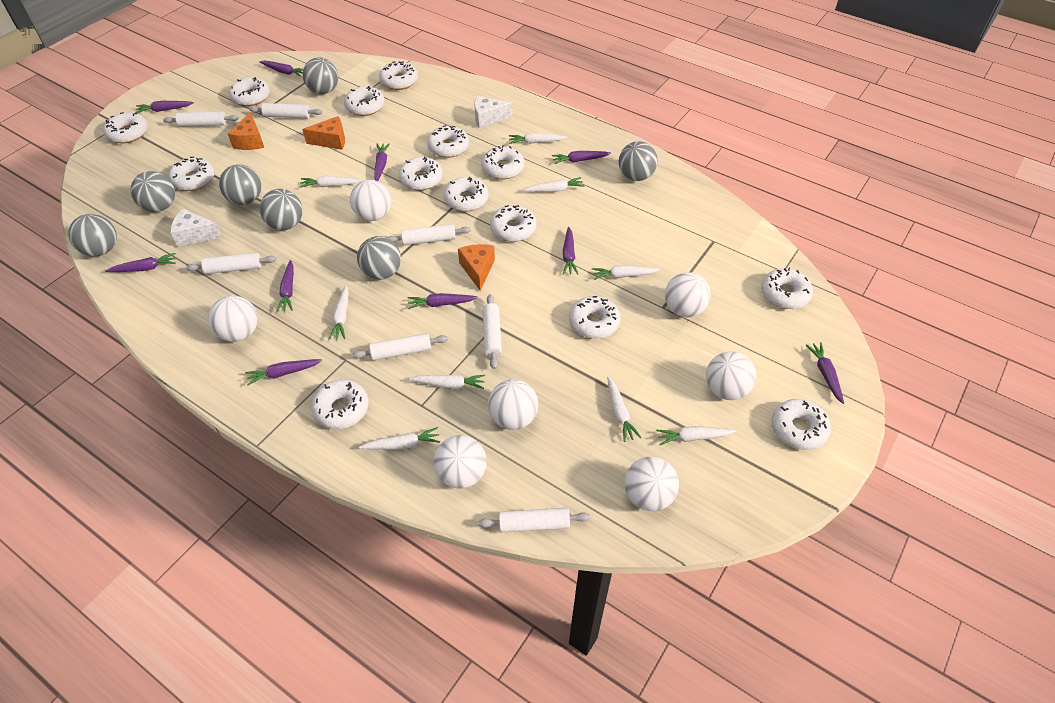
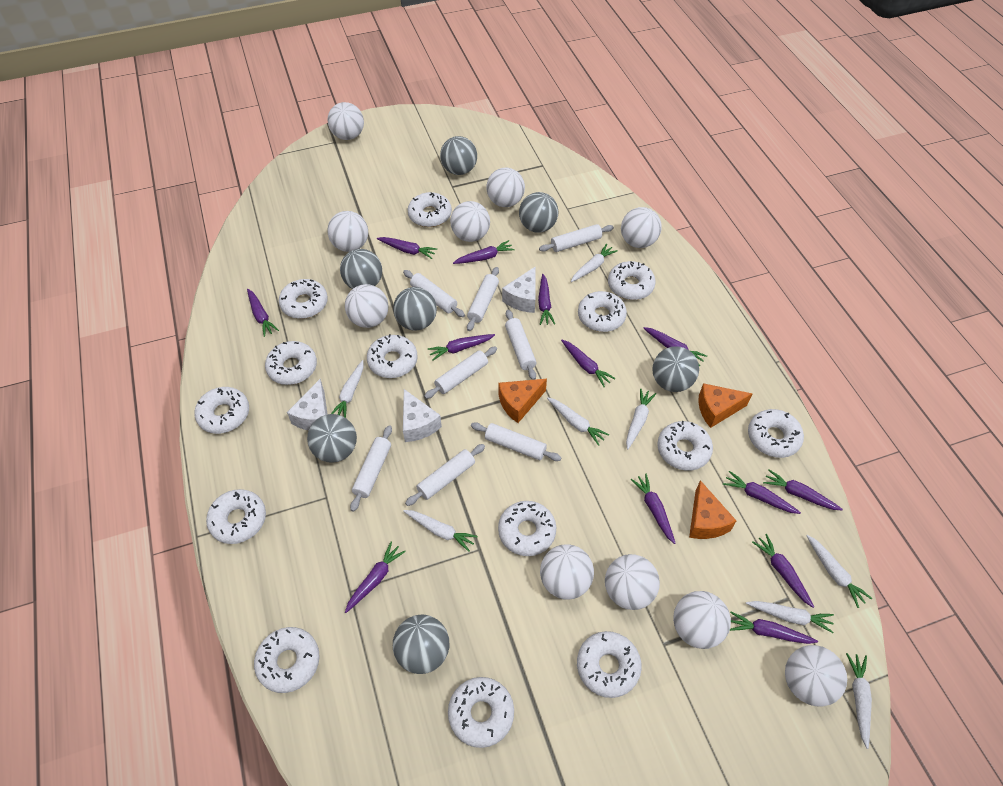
purple carrot: 10 -> 13
white ball: 7 -> 10
white carrot: 9 -> 8
white cheese: 2 -> 3
white rolling pin: 7 -> 8

